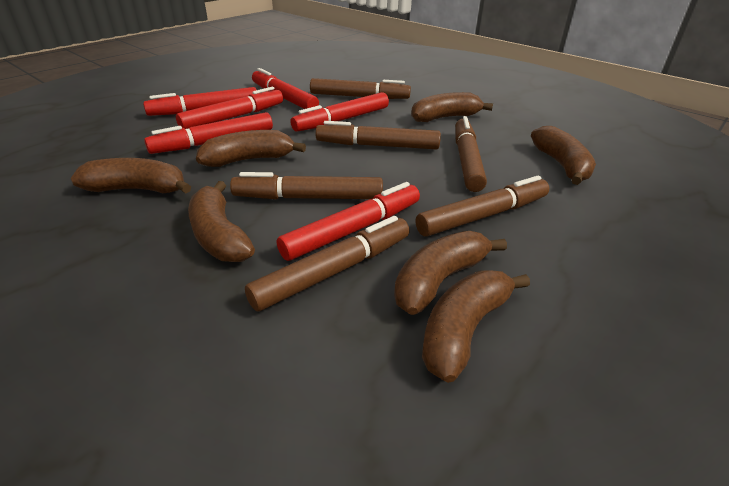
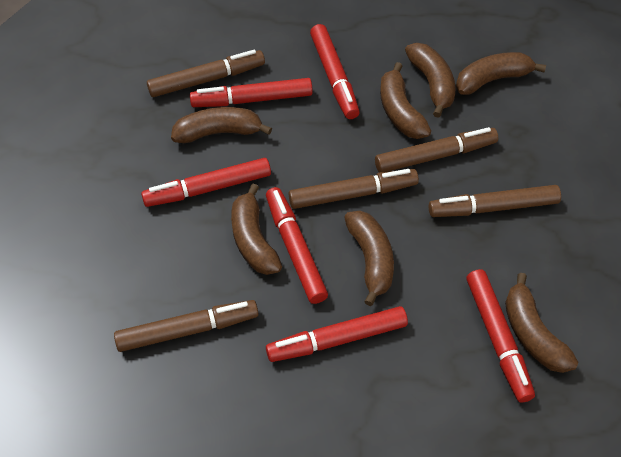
brown marker: 6 -> 5

